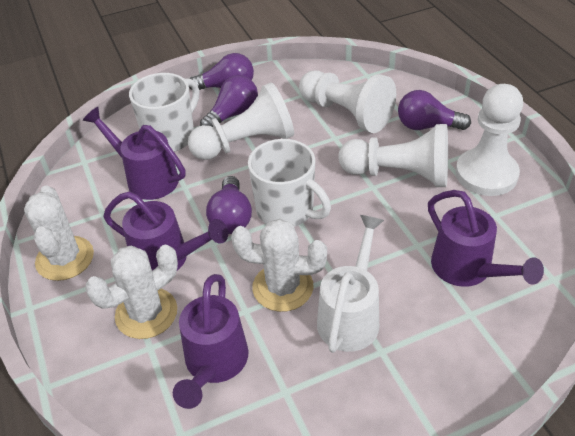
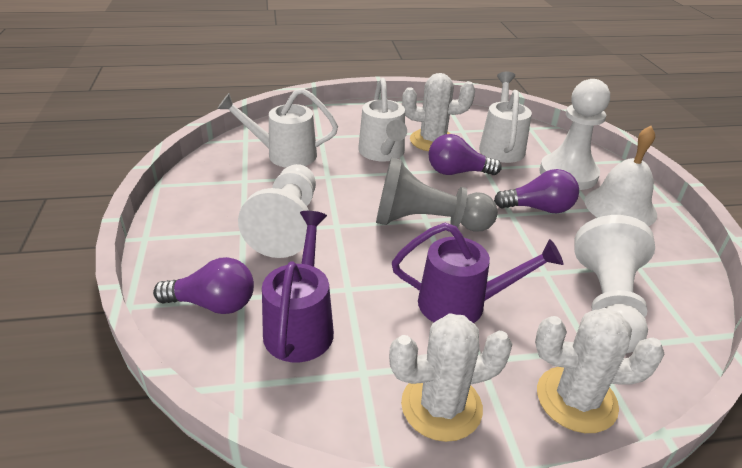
grey pawn: 0 -> 1
purple light bulb: 4 -> 3
purple watering can: 4 -> 2
white bell: 0 -> 1
white mug: 2 -> 0
white pawn: 4 -> 3
white watering can: 1 -> 3

